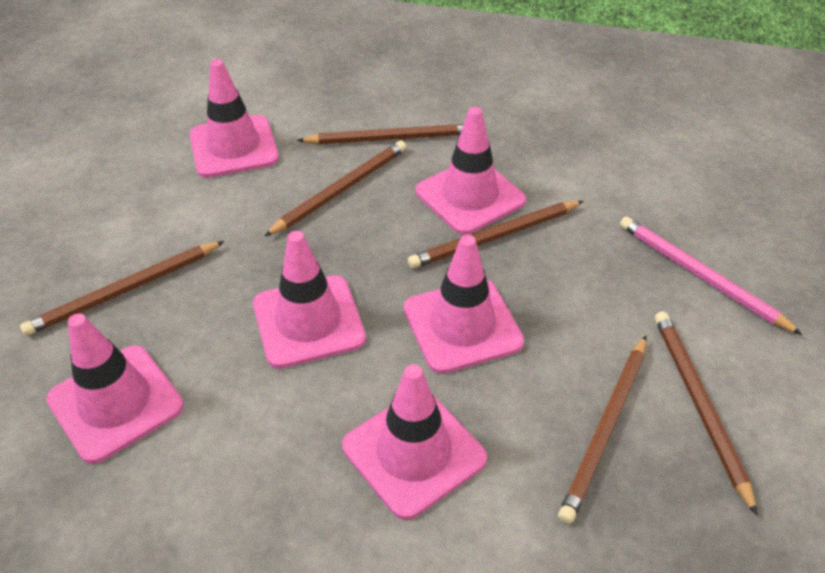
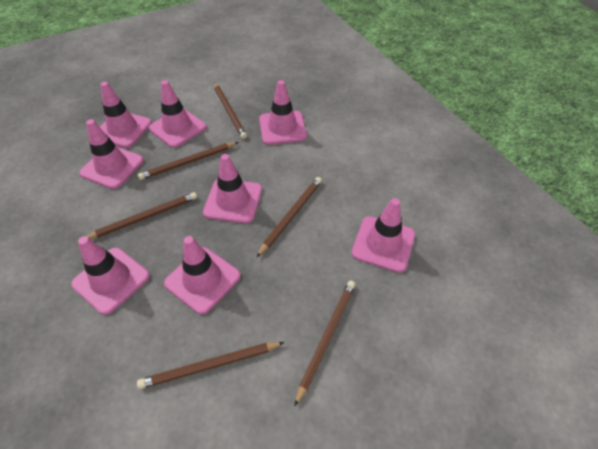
pink pencil: 1 -> 0
pink traffic cone: 6 -> 8

